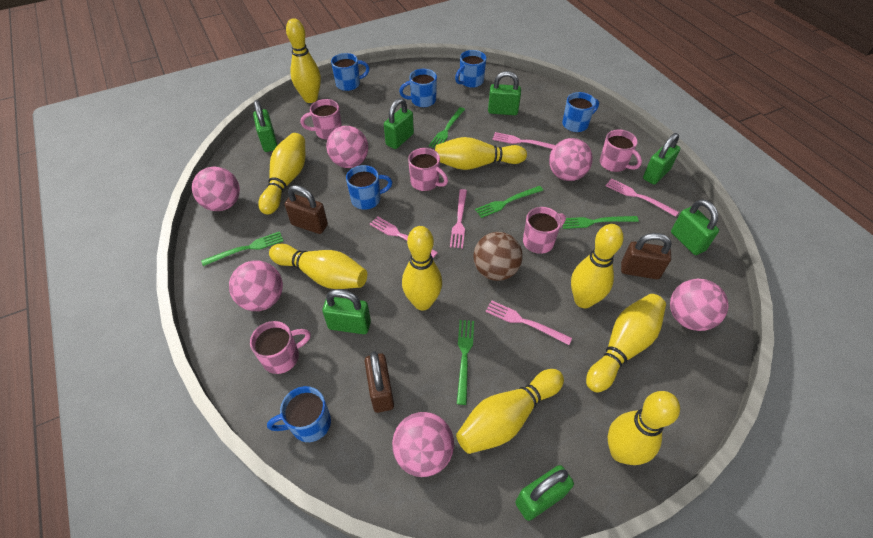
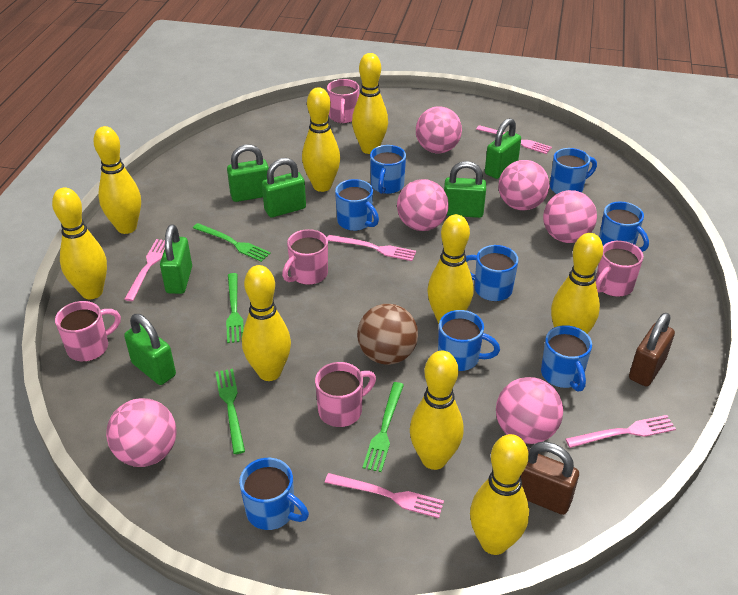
blue mug: 6 -> 8
brown padlock: 3 -> 2
green fork: 5 -> 4
green padlock: 7 -> 6

